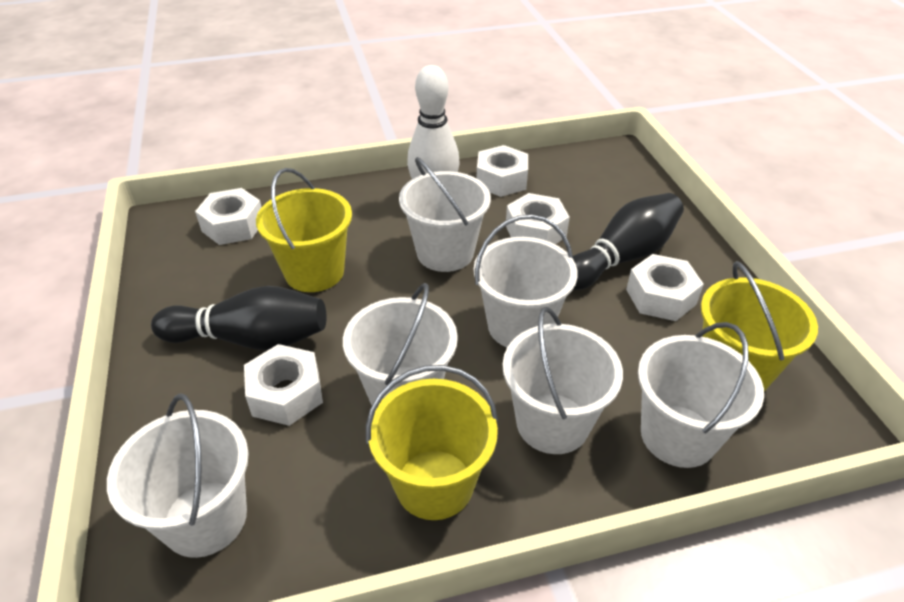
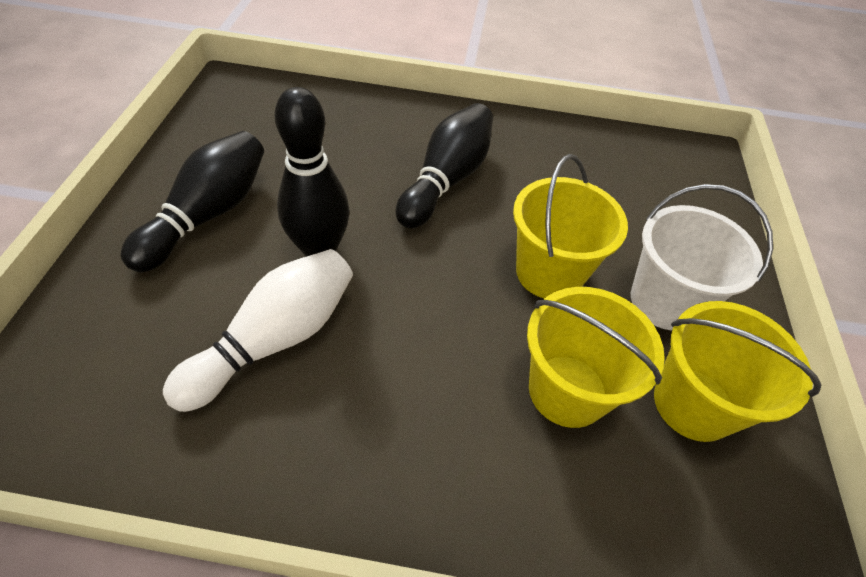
black bowling pin: 2 -> 3
white bucket: 6 -> 1
white nut: 5 -> 0

